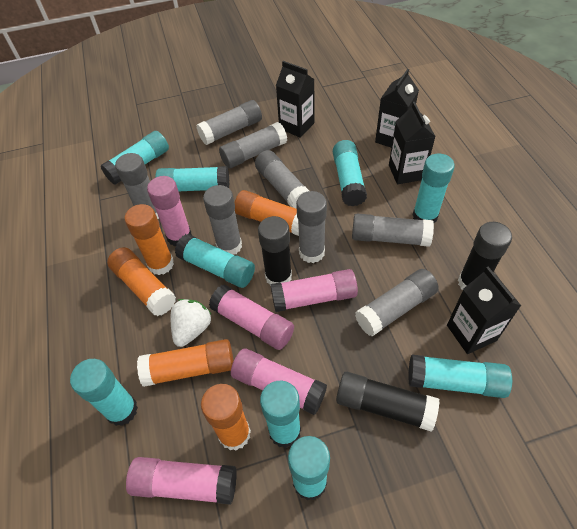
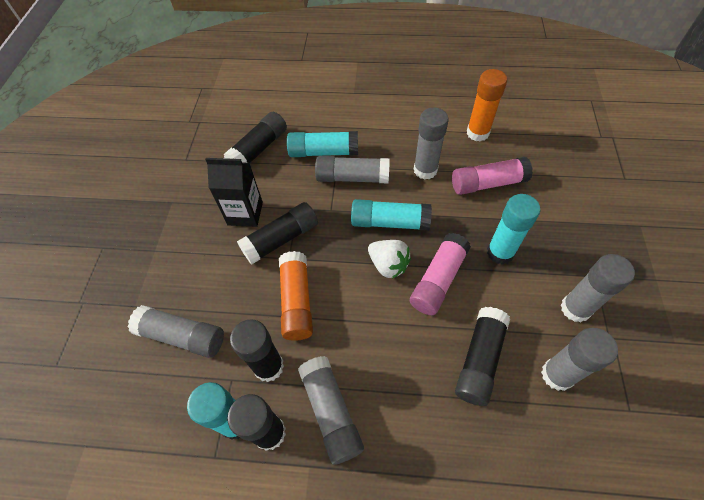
black carton: 4 -> 1
black glue stick: 3 -> 5
grey glue stick: 8 -> 6
orange glue stick: 5 -> 2
pink glue stick: 5 -> 2
turquoise glue stick: 9 -> 4

